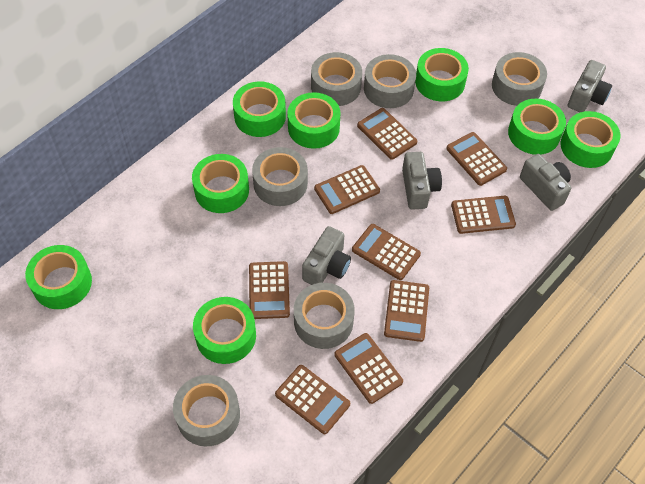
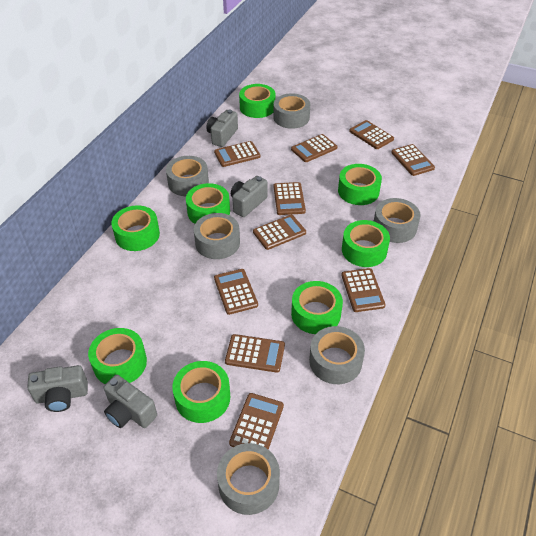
brown calculator: 9 -> 10

